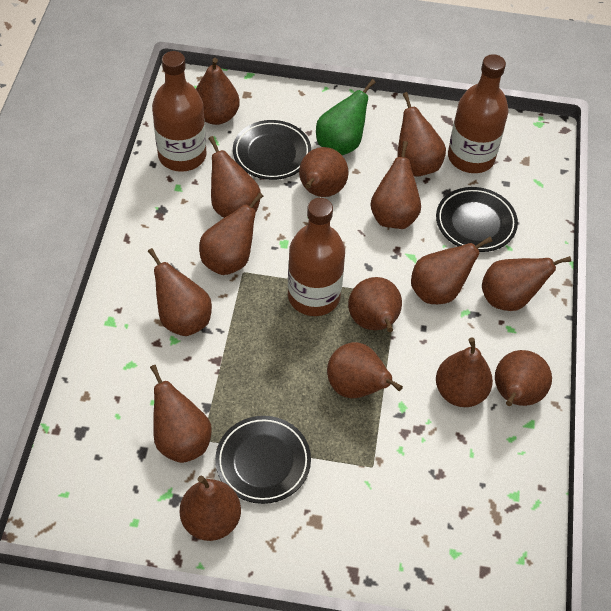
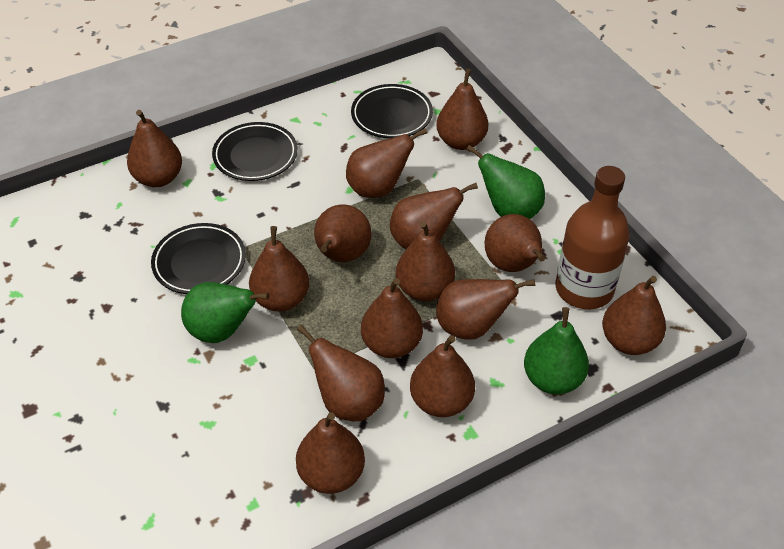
brown bottle: 3 -> 1
brown pear: 15 -> 14
green pear: 1 -> 3

